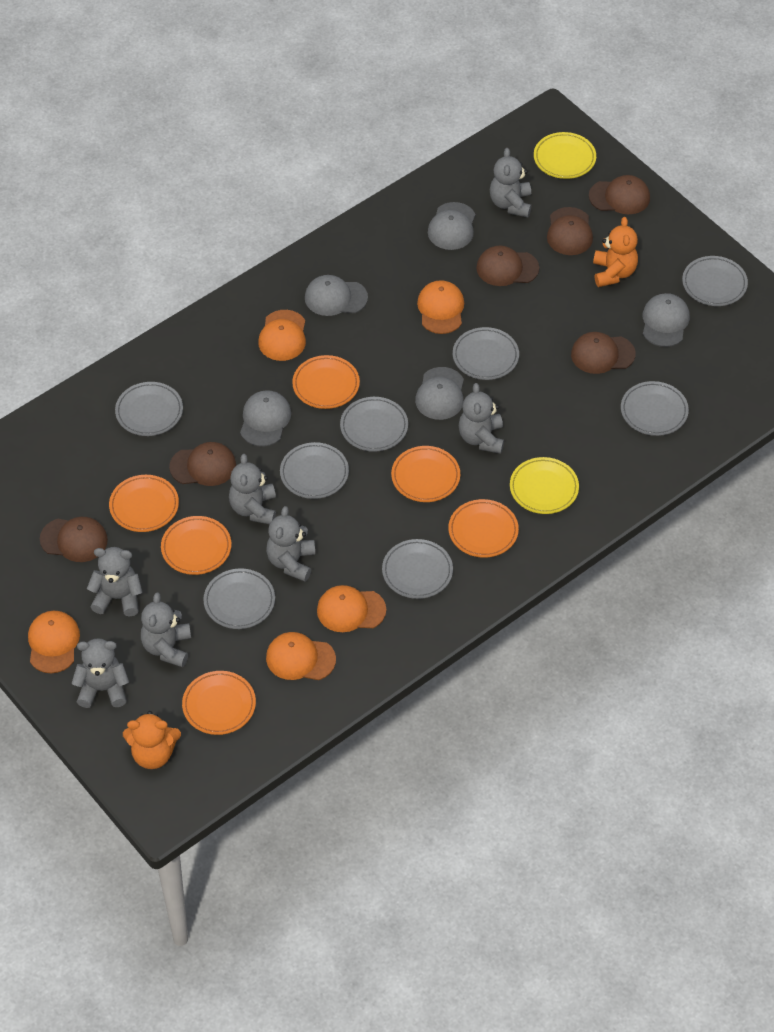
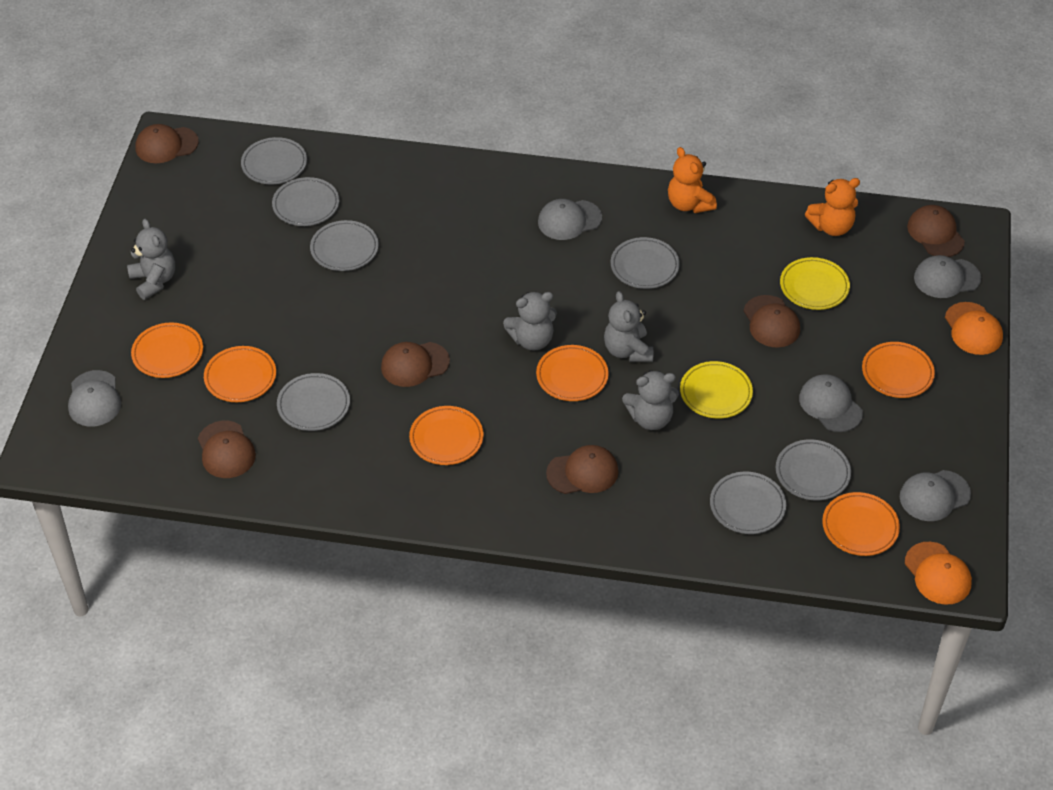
grey plate: 8 -> 7
grey teddy bear: 7 -> 4
orange cap: 5 -> 2

